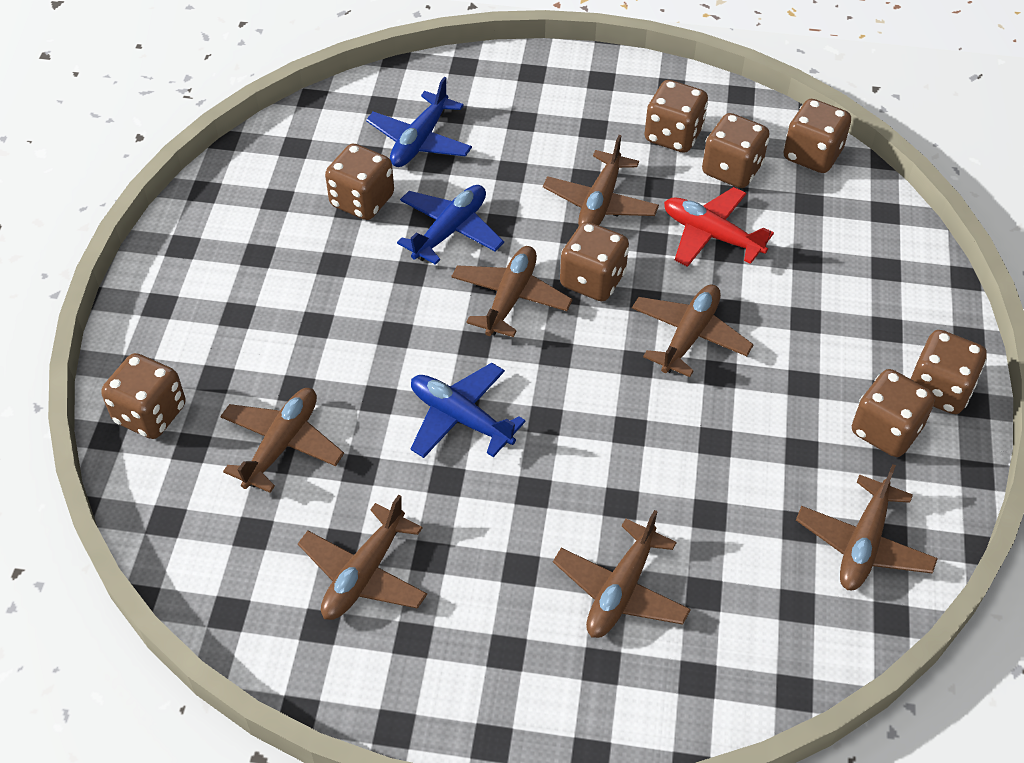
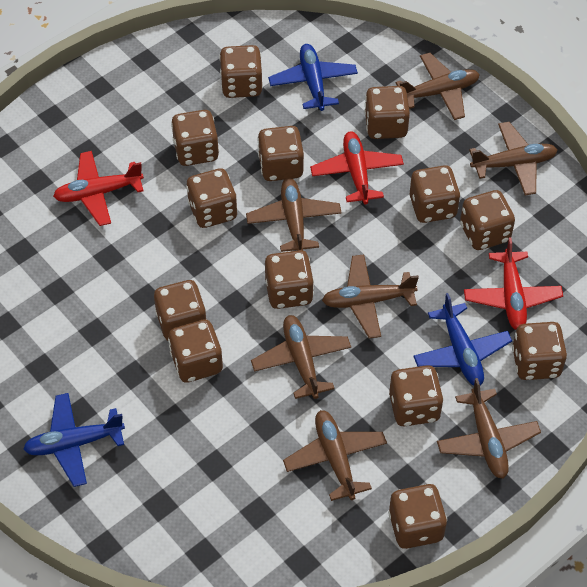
brown dice: 8 -> 13
red plane: 1 -> 3

